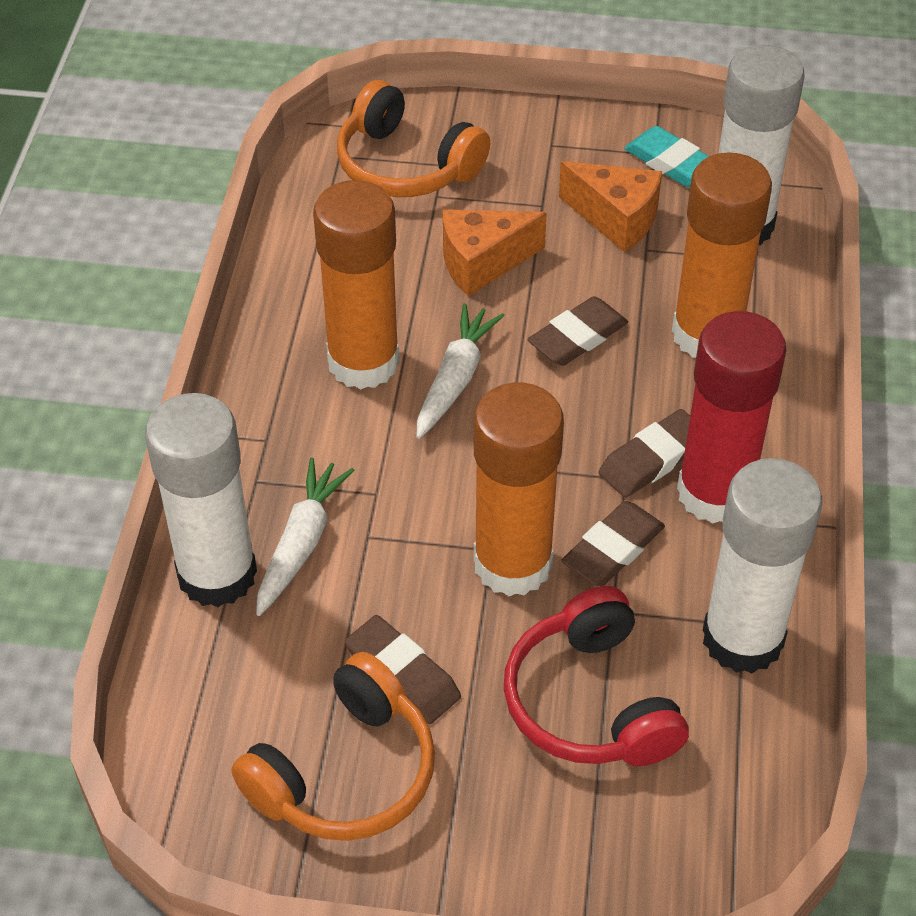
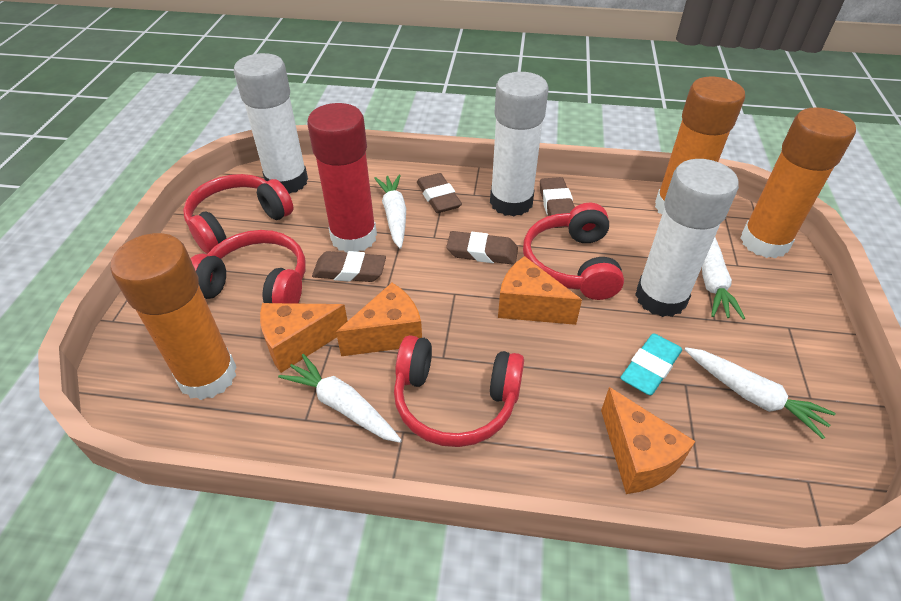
orange cheese: 2 -> 4
orange headphones: 2 -> 0
red headphones: 1 -> 4
white carrot: 2 -> 4

